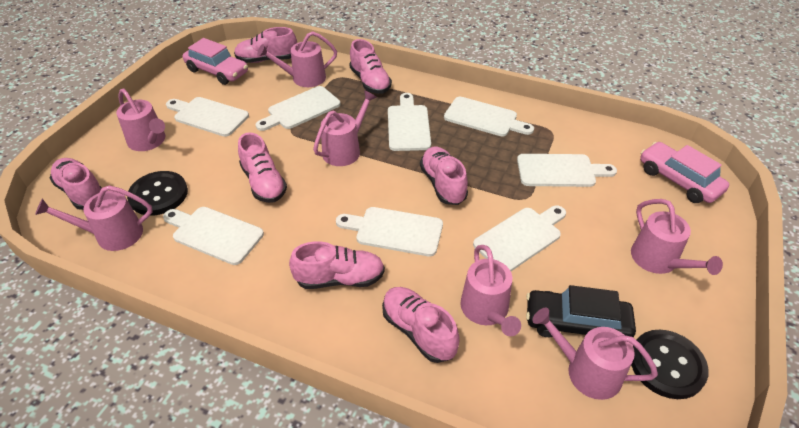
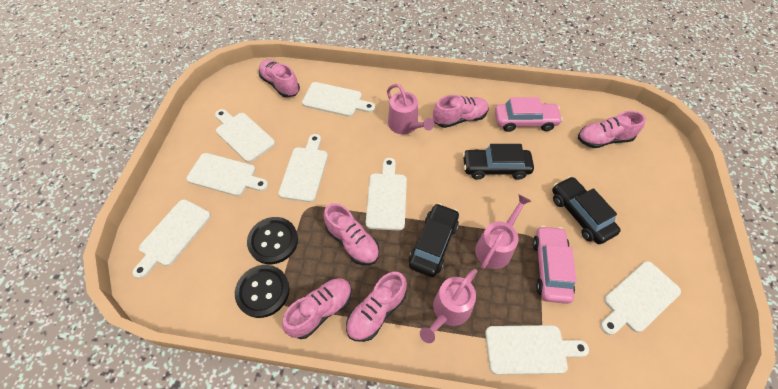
black car: 1 -> 3
pink shoe: 7 -> 6
pink watering can: 7 -> 3

